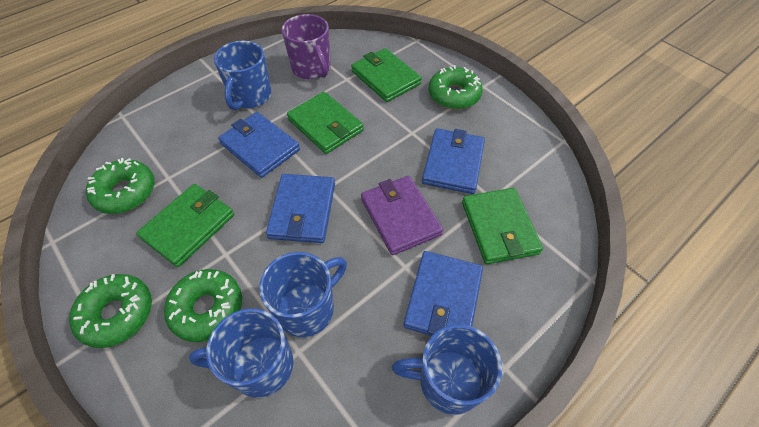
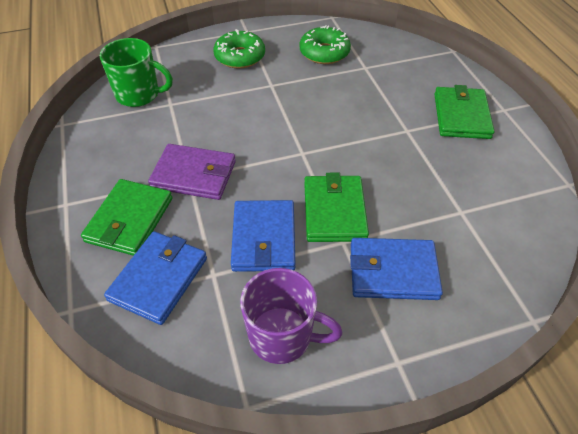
blue mug: 4 -> 0
blue wallet: 4 -> 3
green donut: 4 -> 2
green mug: 0 -> 1
green wallet: 4 -> 3

